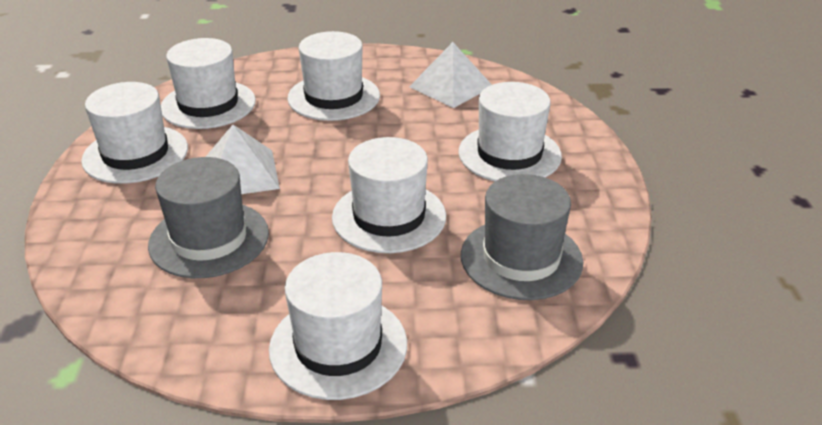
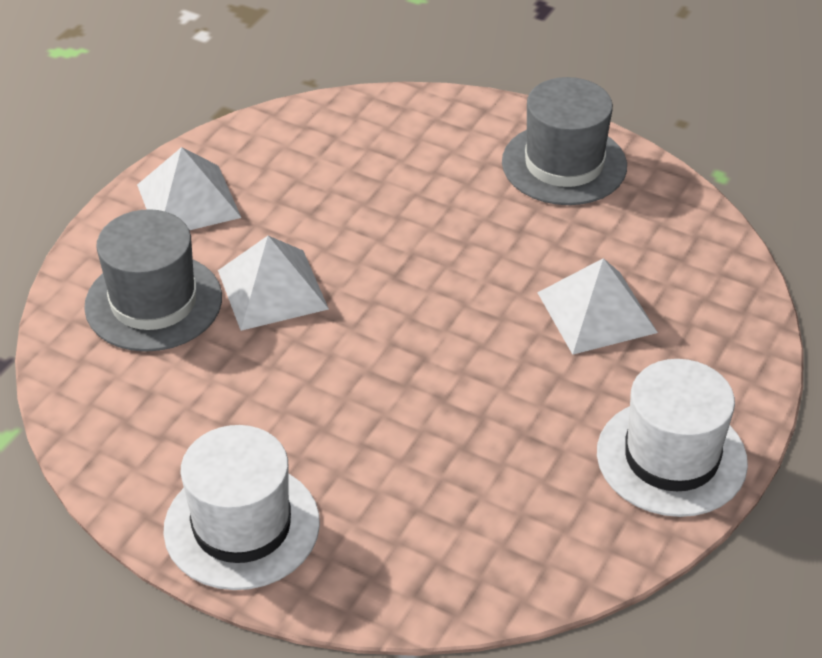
white hat: 6 -> 2
white pyramid: 2 -> 3

